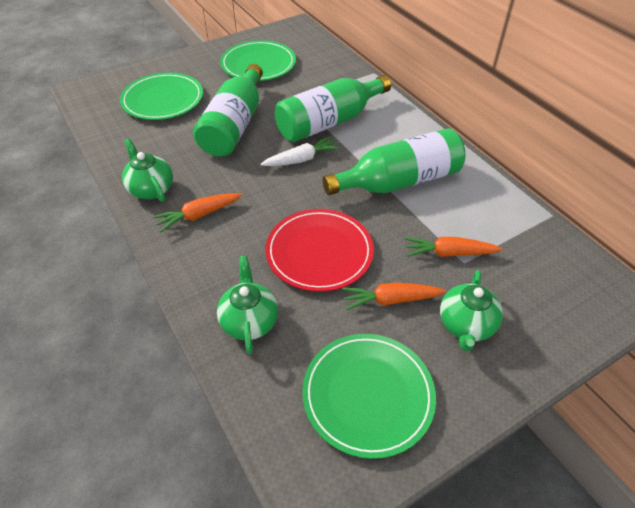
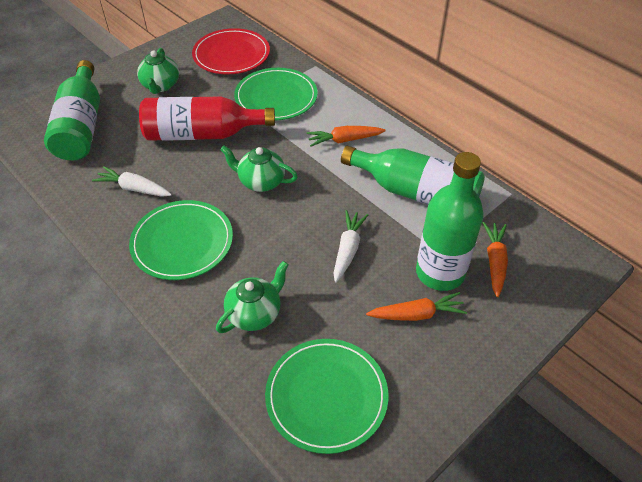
red bottle: 0 -> 1
white carrot: 1 -> 2

